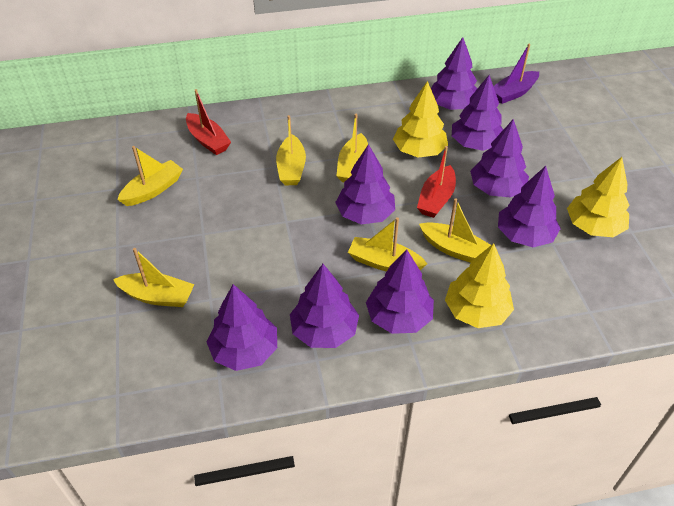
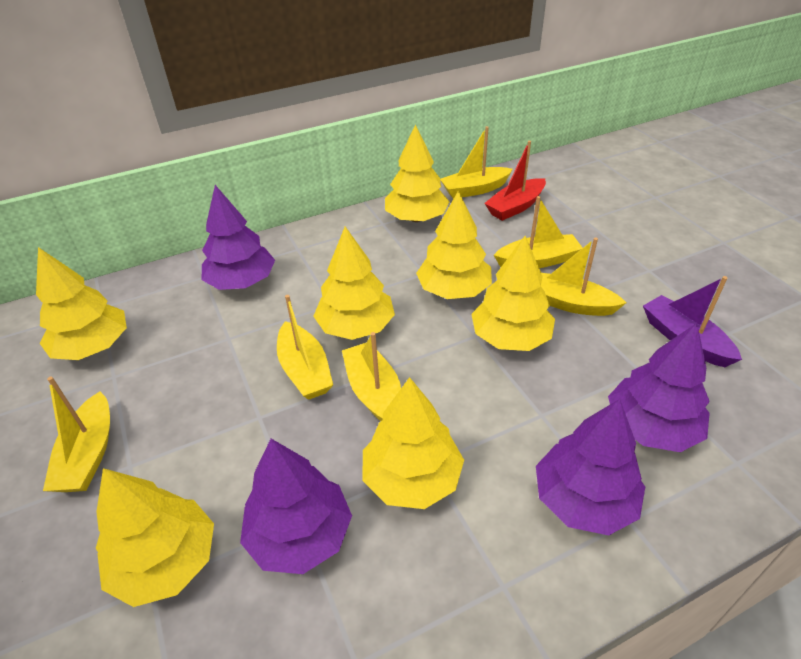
purple tree: 8 -> 4
red boat: 2 -> 1
yellow tree: 3 -> 7

